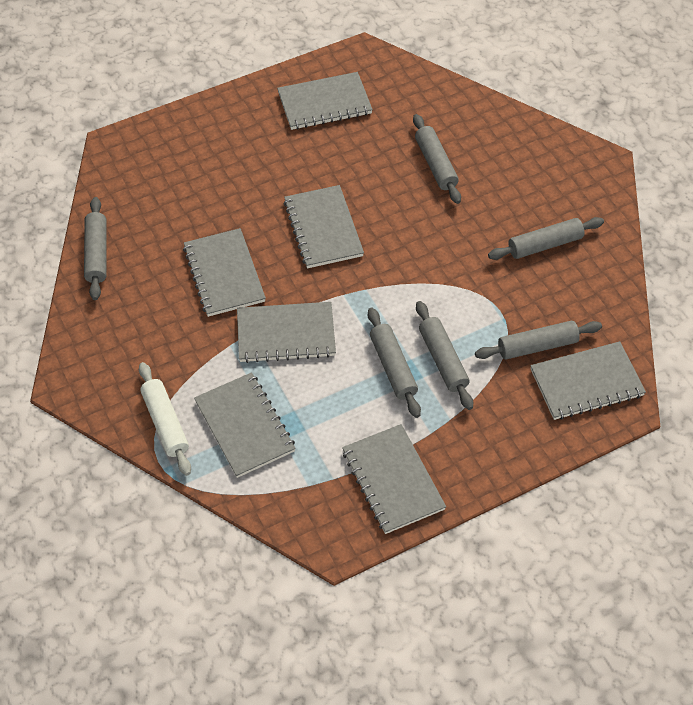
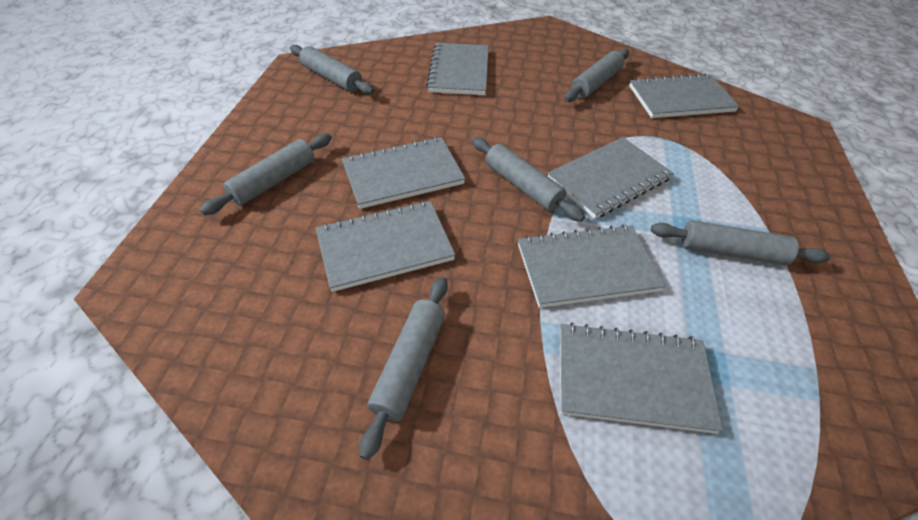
white rolling pin: 1 -> 0

